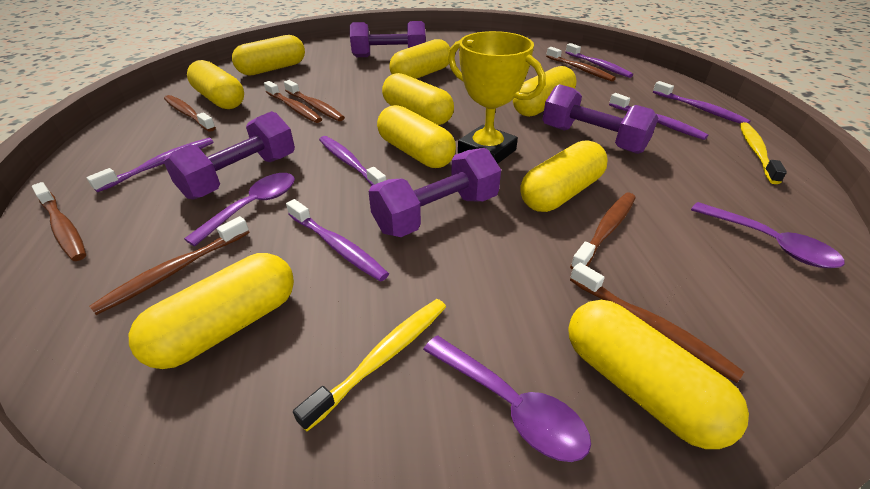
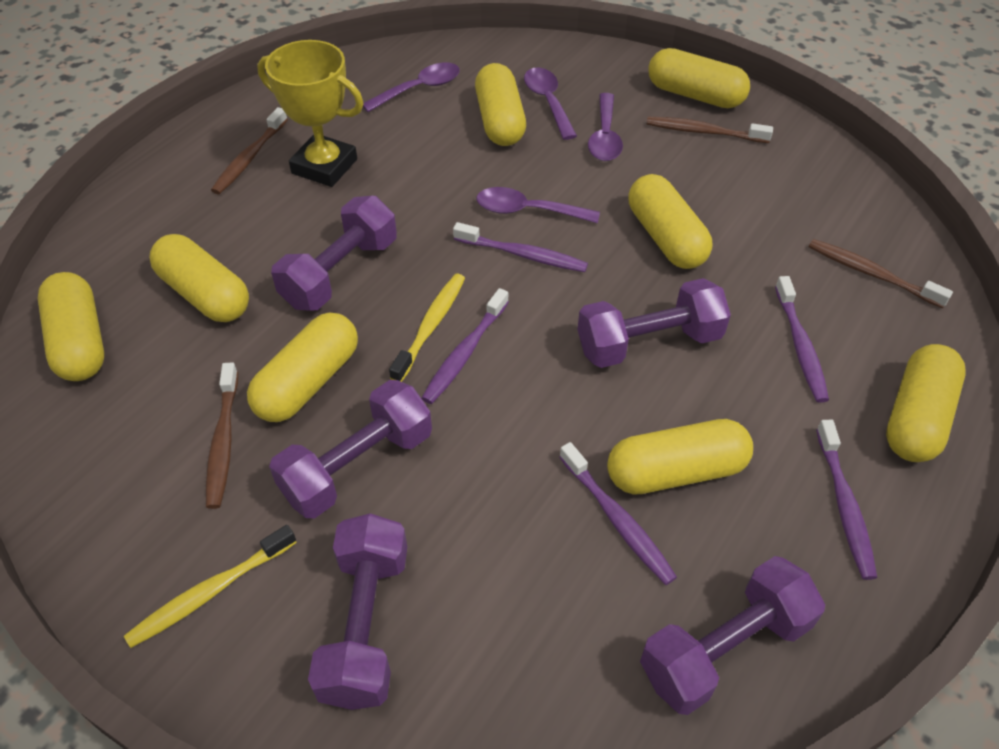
brown toothbrush: 8 -> 4
purple dumbbell: 4 -> 5
purple spoon: 3 -> 4
purple toothbrush: 6 -> 5
yellow capsule: 9 -> 8

